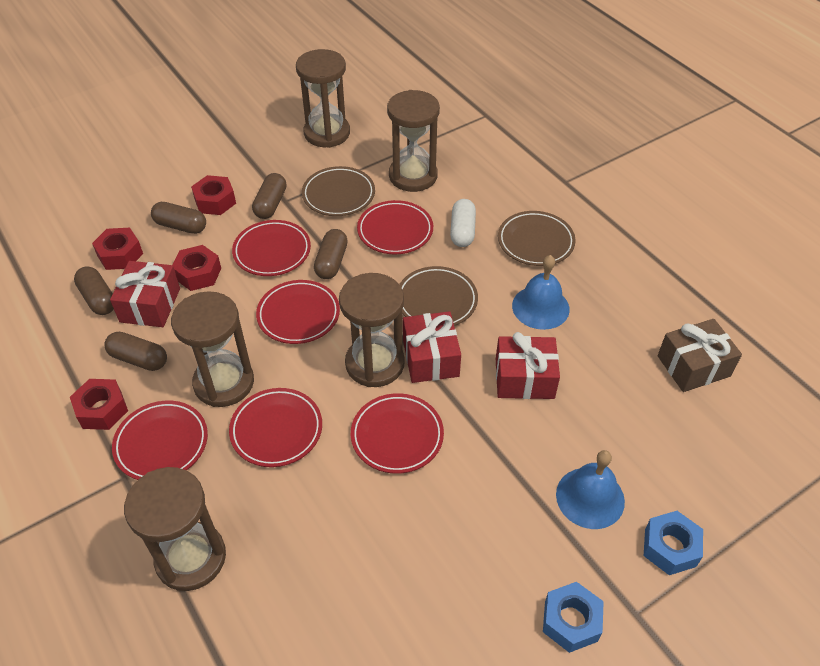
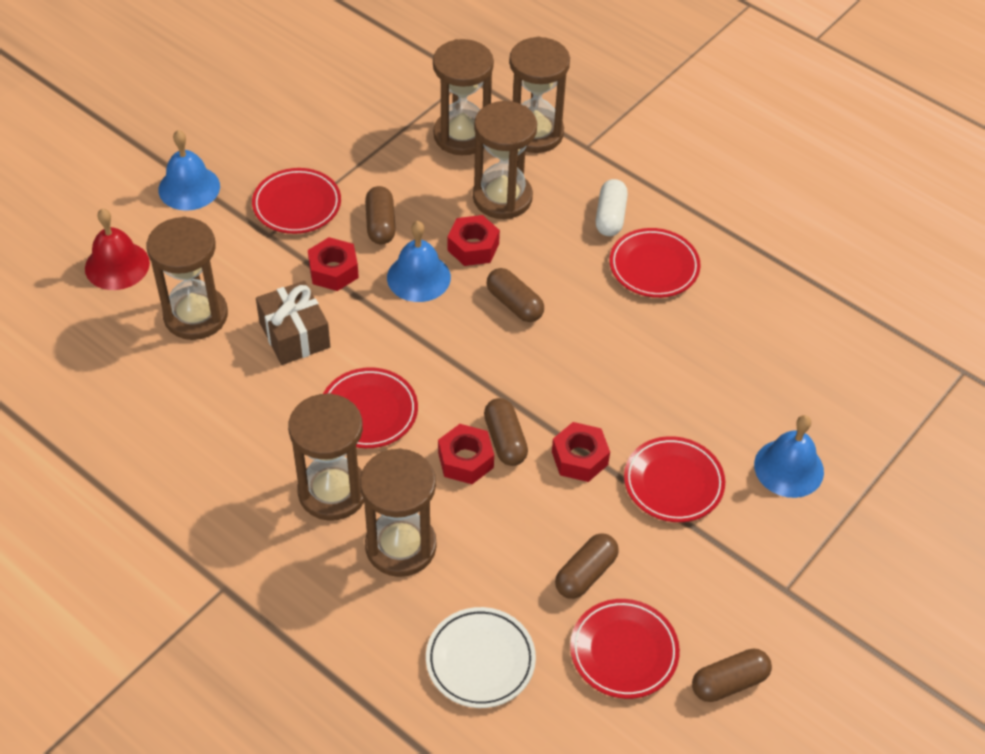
blue bell: 2 -> 3
blue nut: 2 -> 0
brown hourglass: 5 -> 6
brown plate: 3 -> 0
red bell: 0 -> 1
red gift: 3 -> 0
red plate: 6 -> 5
white plate: 0 -> 1

